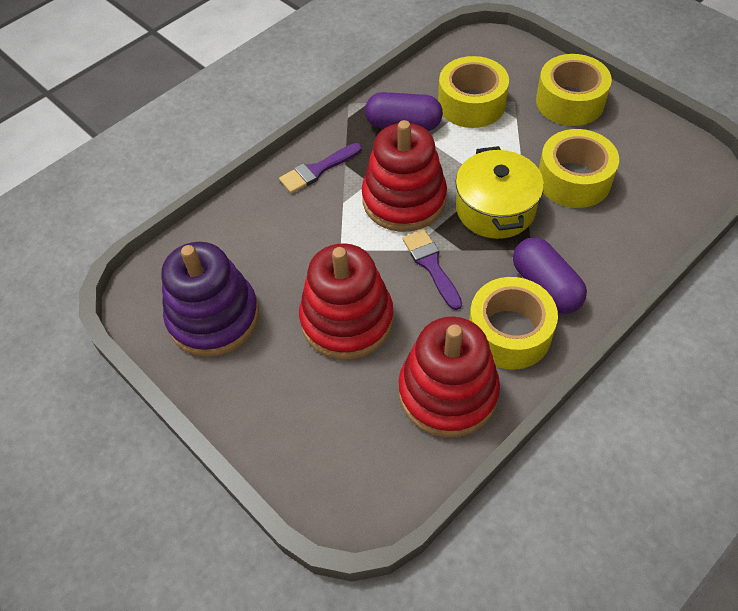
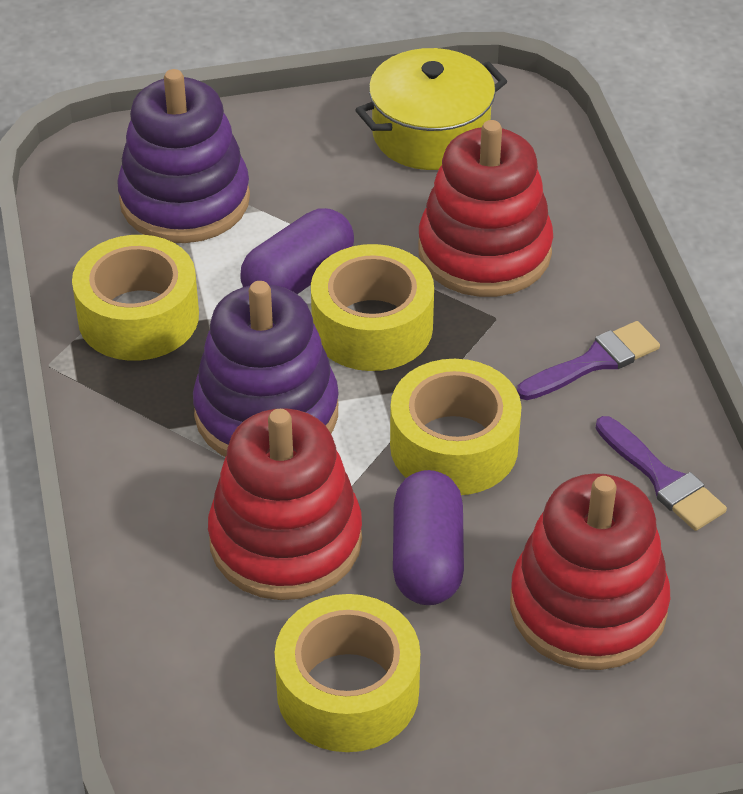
purple stacking toy: 1 -> 2

